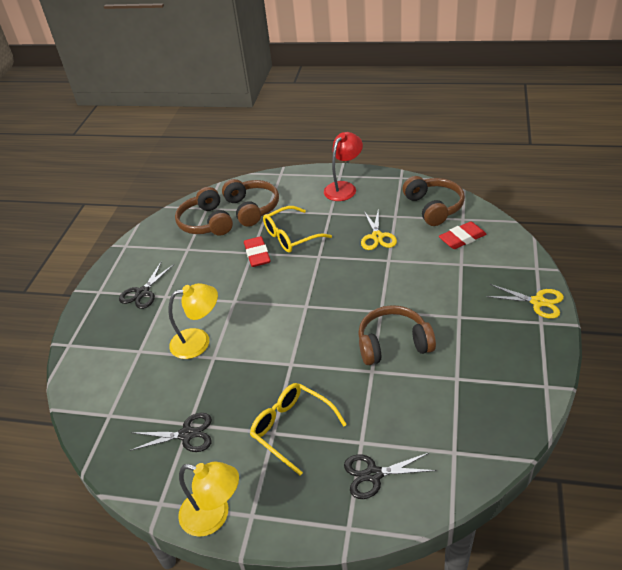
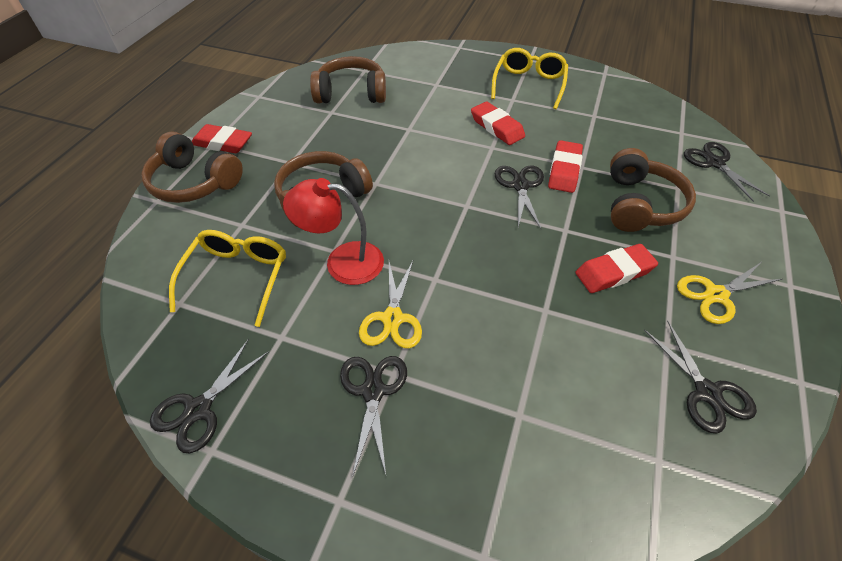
black scissors: 3 -> 5
red eraser: 2 -> 4
yellow lamp: 2 -> 0

